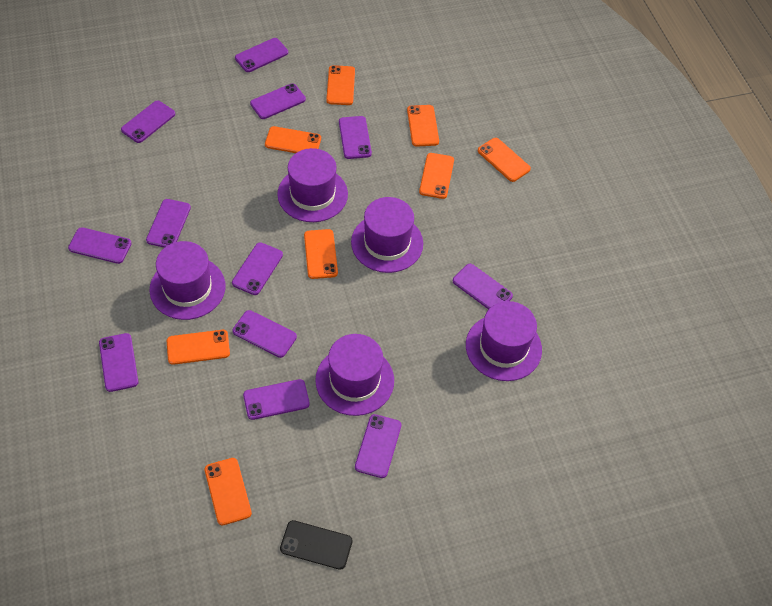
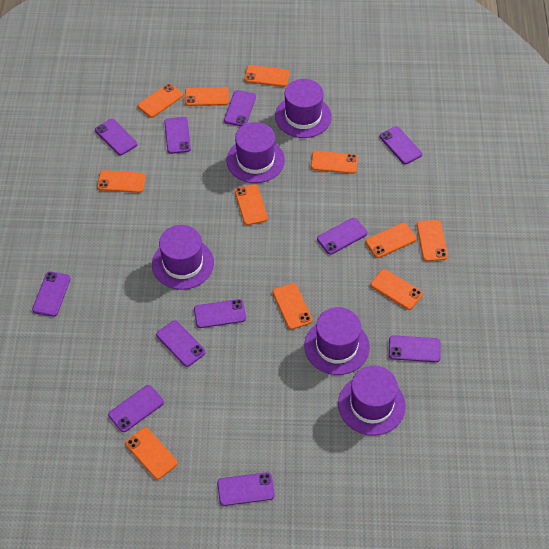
black phone: 1 -> 0
orange phone: 8 -> 11
purple phone: 12 -> 11

